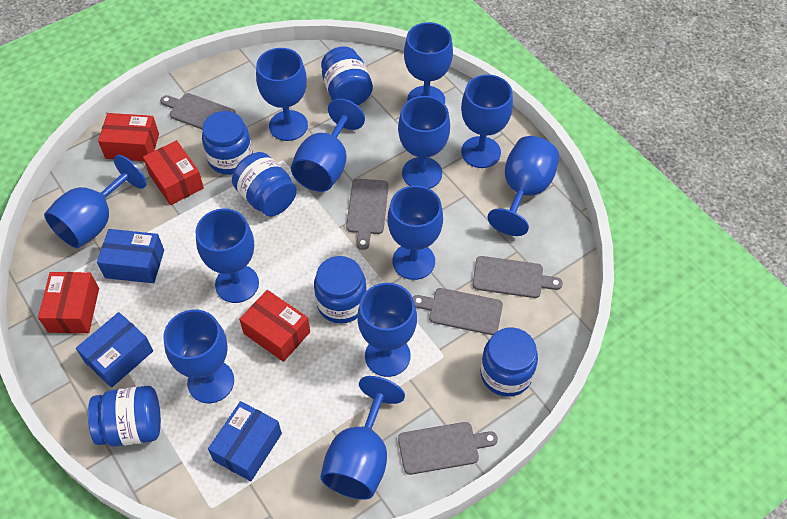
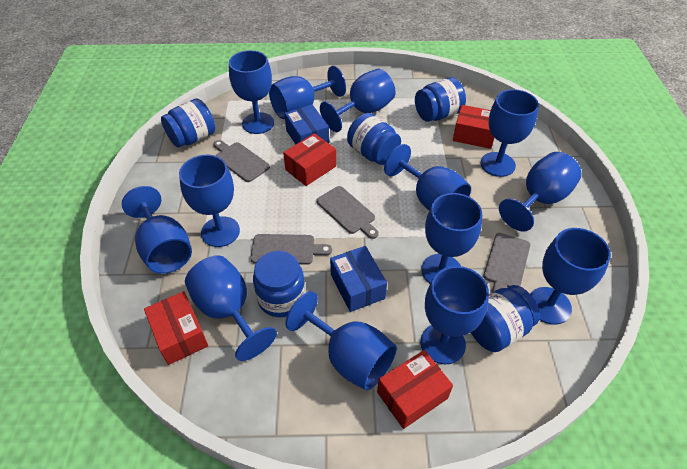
blue box: 3 -> 2
blue goblet: 12 -> 13
blue jar: 6 -> 5
grey cutting board: 5 -> 4

